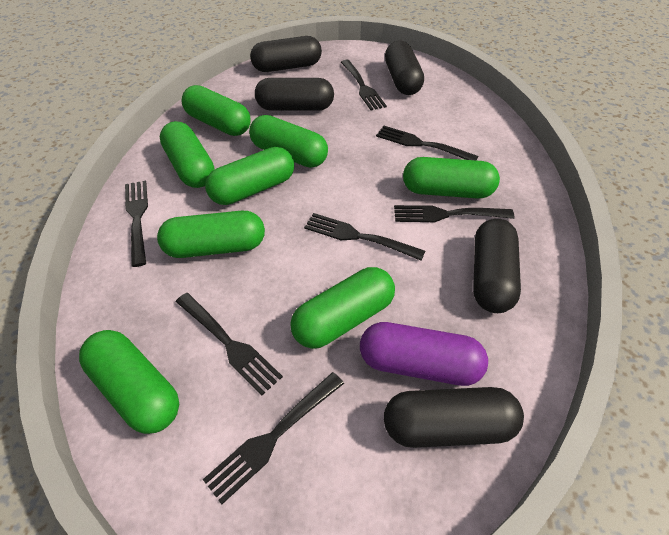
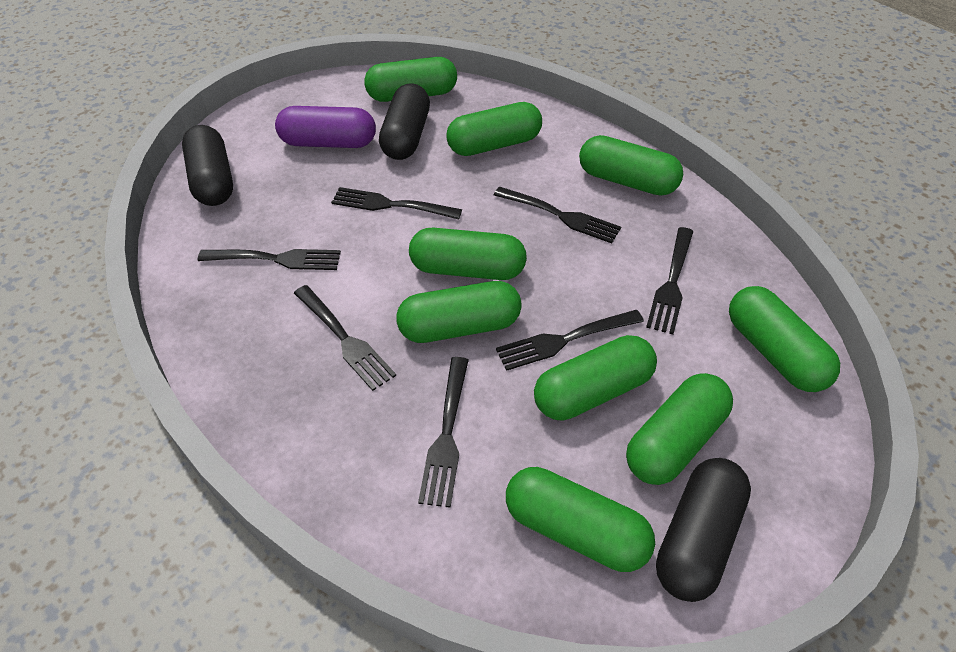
black capsule: 5 -> 3
green capsule: 8 -> 9

